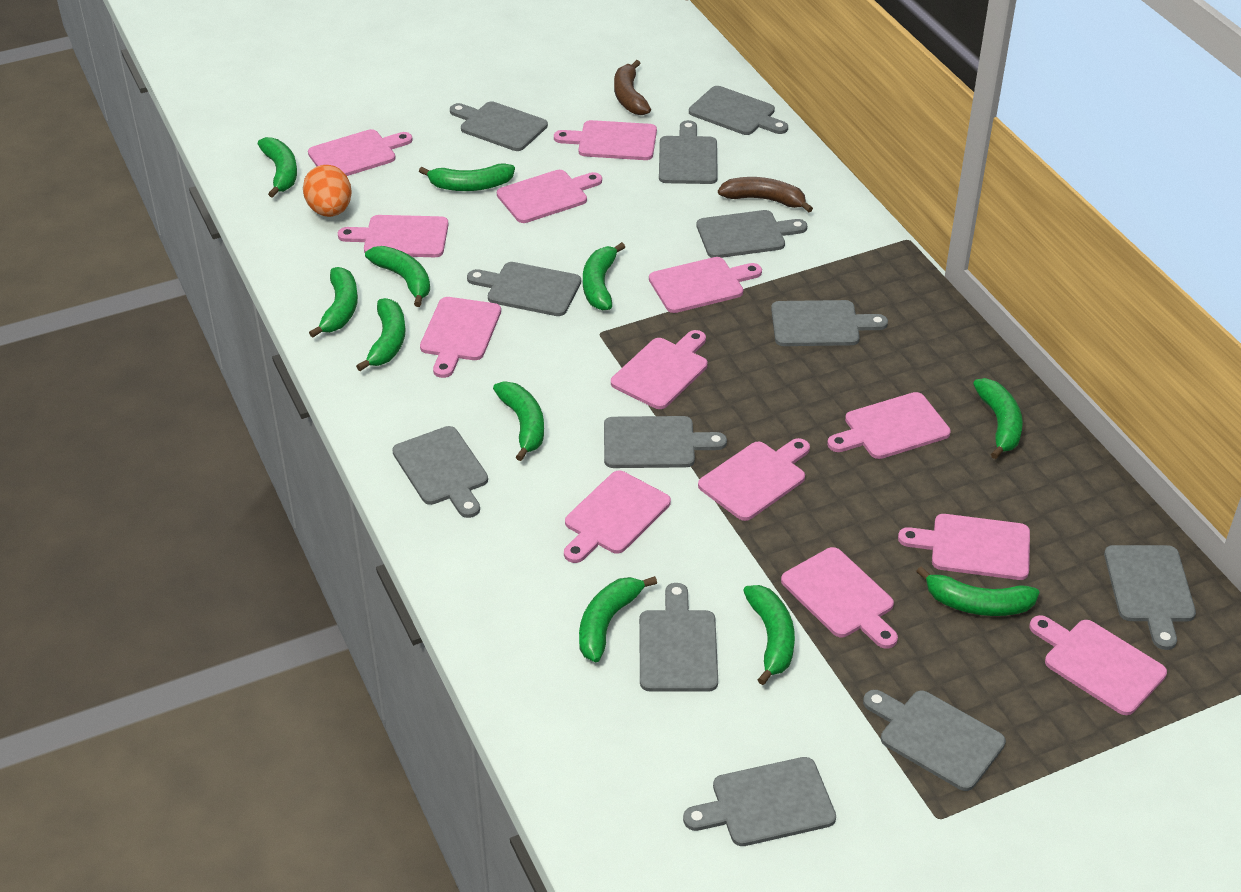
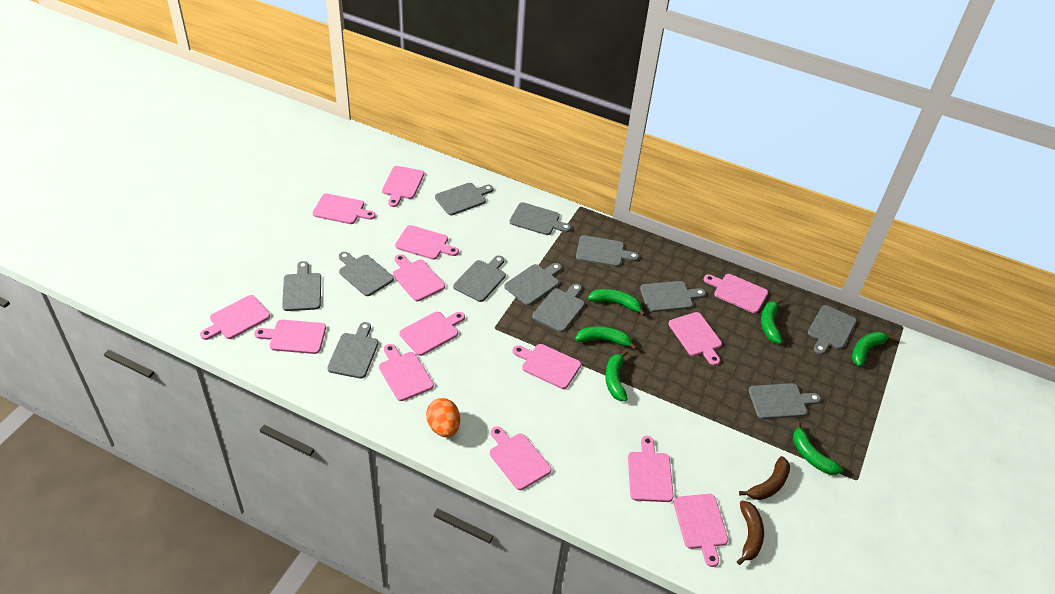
green banana: 11 -> 6
pink cutting board: 13 -> 14

